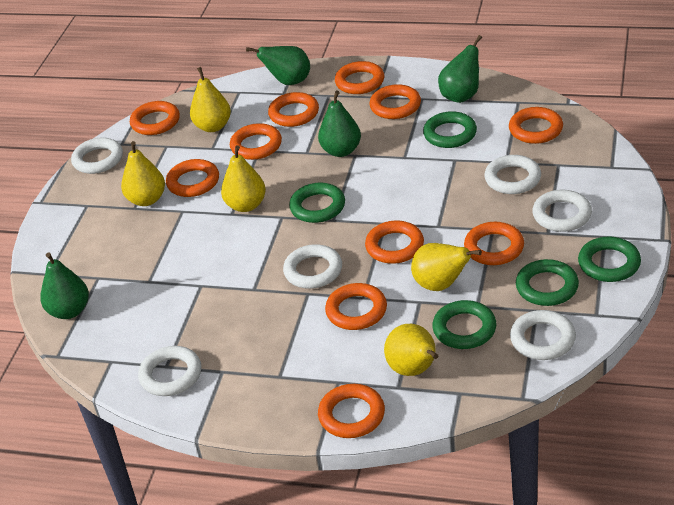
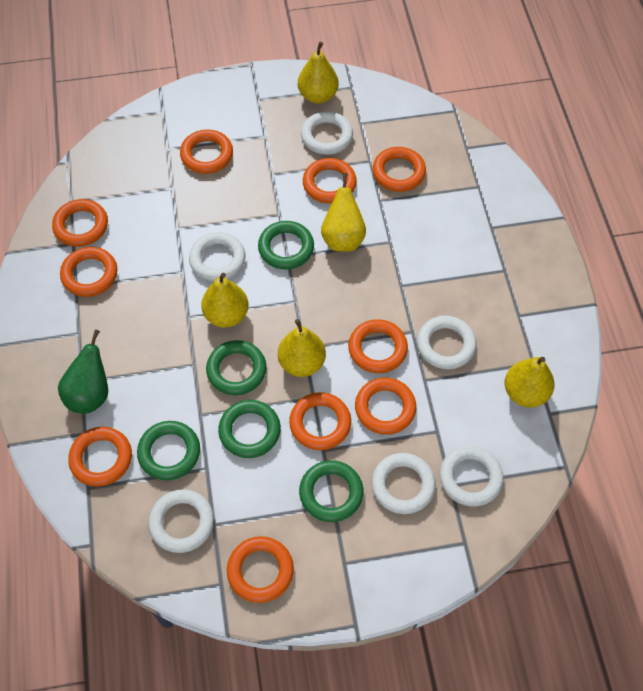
green pear: 4 -> 1
orange ring: 11 -> 10

